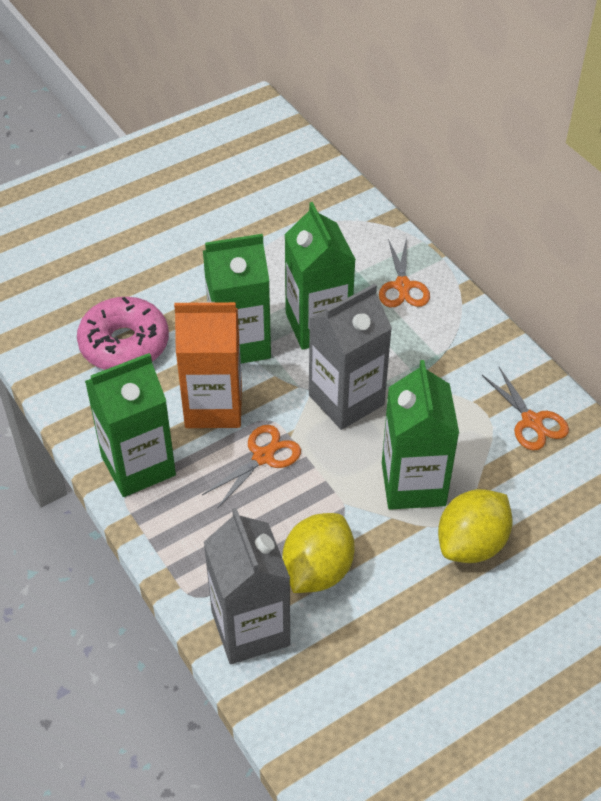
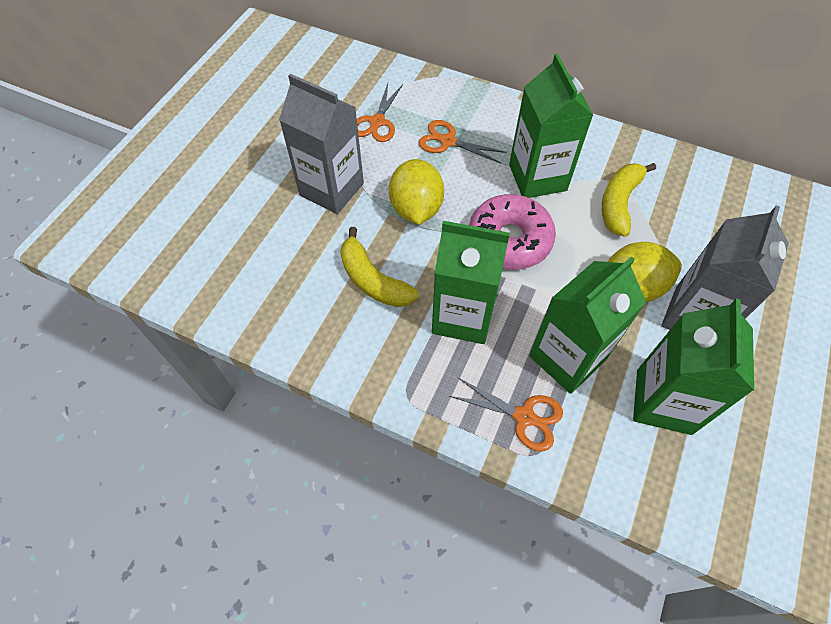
orange carton: 1 -> 0
yellow banana: 0 -> 2

